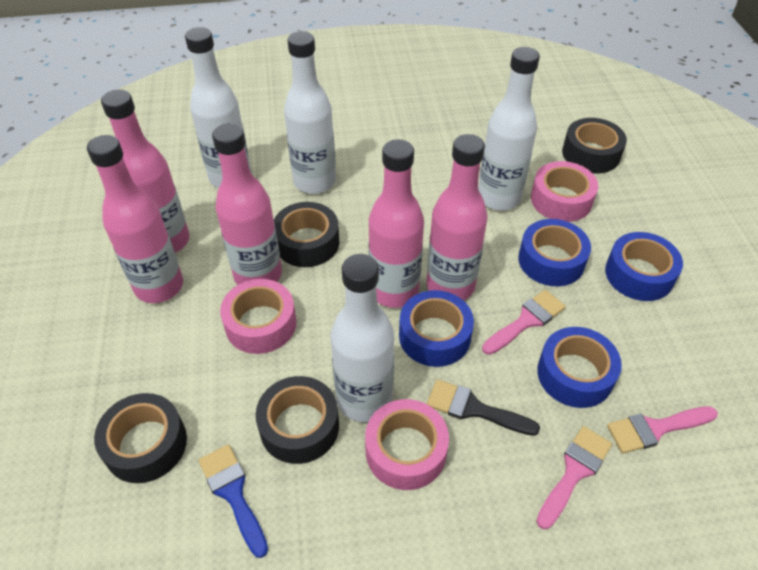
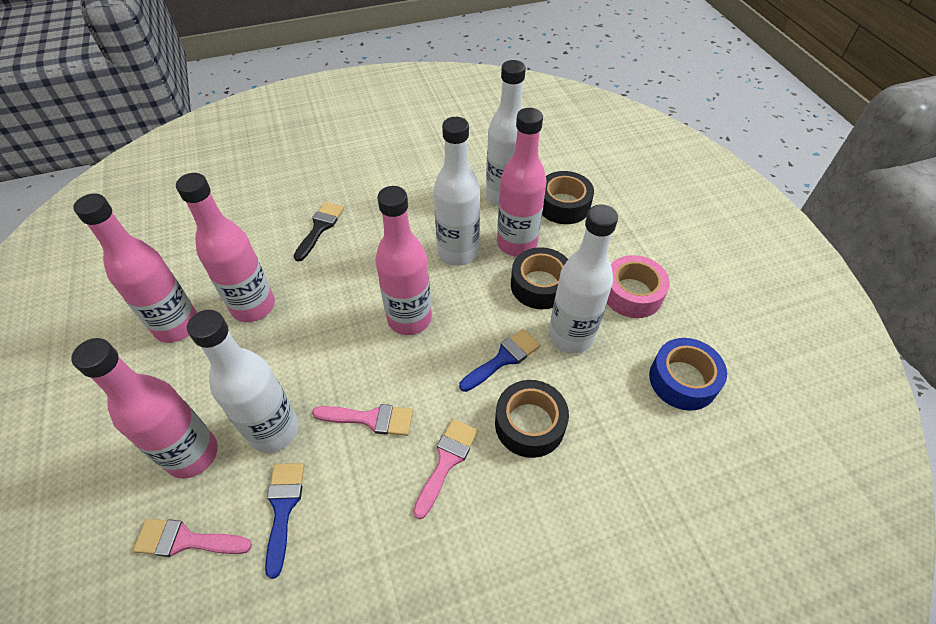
black tape: 4 -> 3
blue brush: 1 -> 2
blue tape: 4 -> 1
pink tape: 3 -> 1

